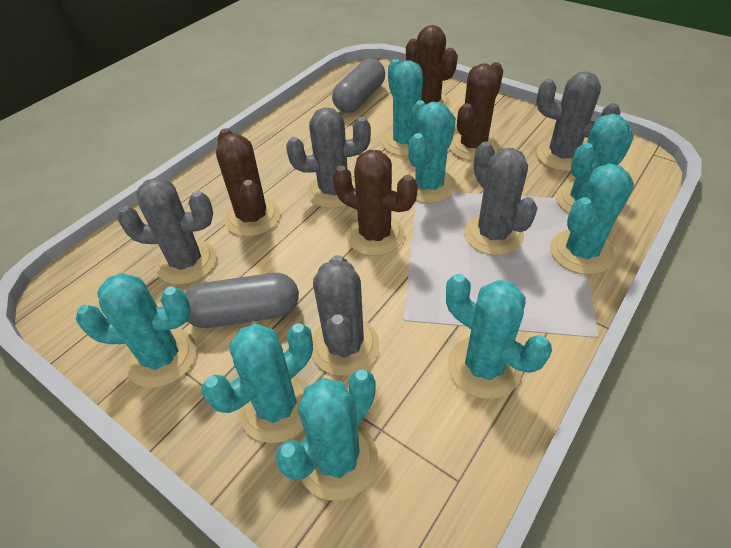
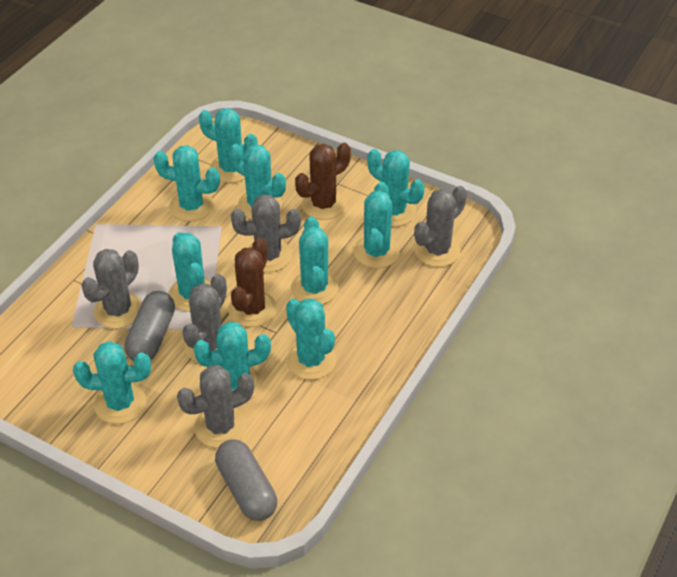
brown cactus: 4 -> 2
turquoise cactus: 8 -> 10

